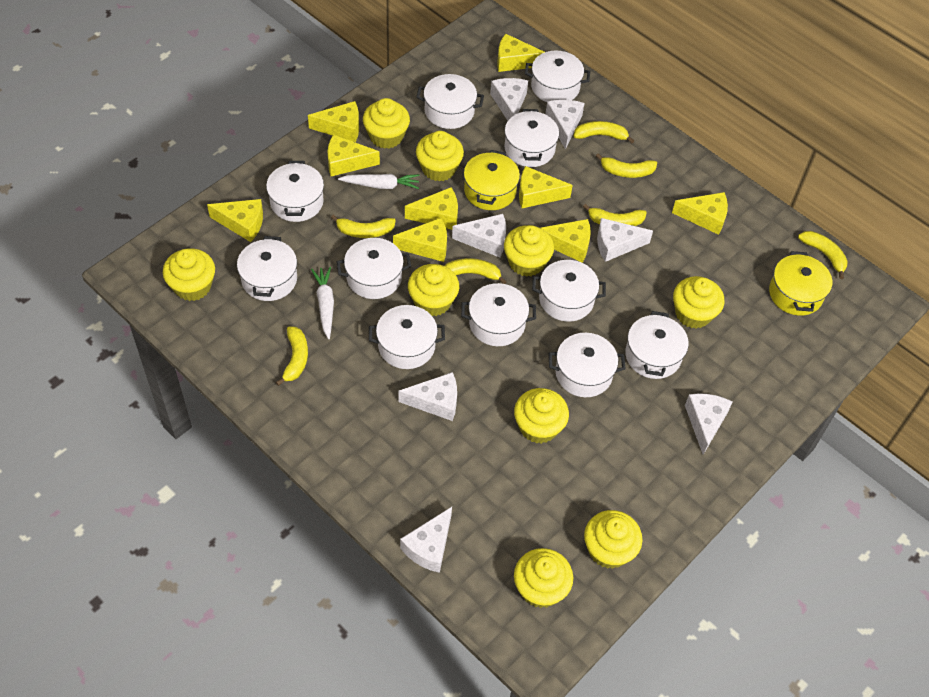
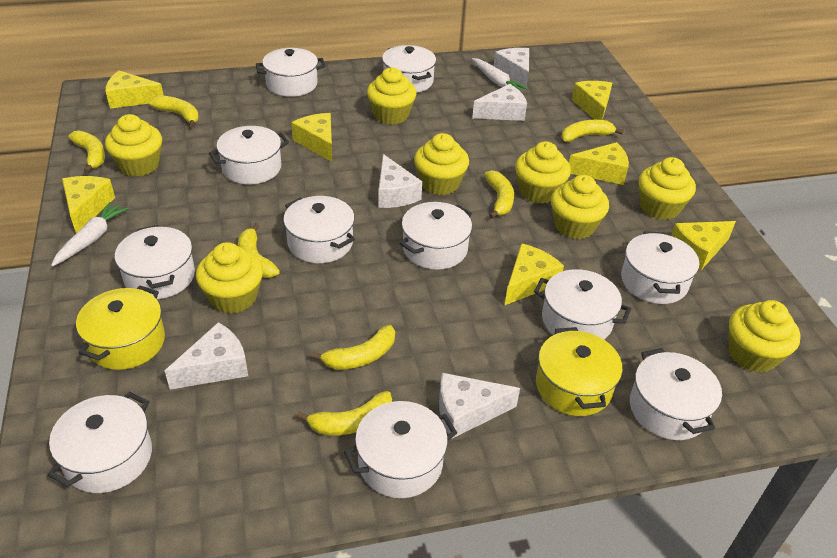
white cheese: 7 -> 5
yellow cheese: 9 -> 7
yellow cupcake: 9 -> 8

